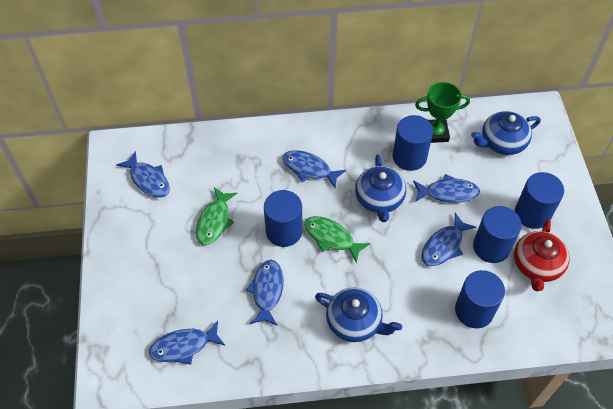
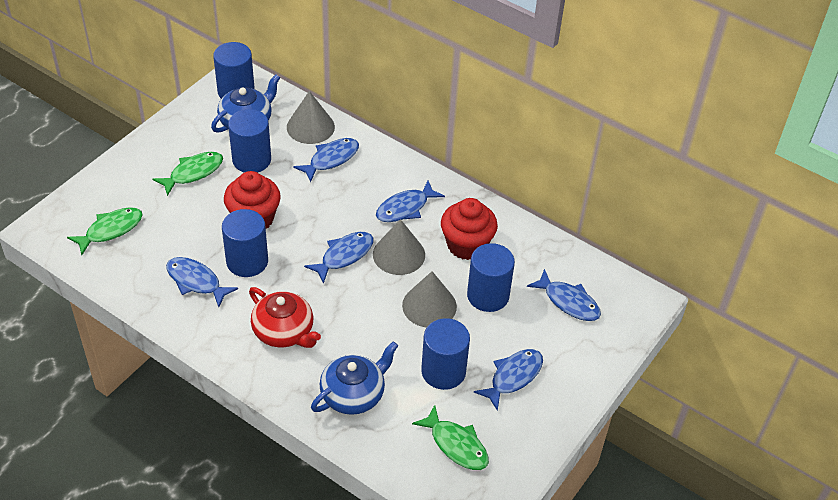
blue teapot: 3 -> 2
green fish: 2 -> 3
green trophy: 1 -> 0
grey cone: 0 -> 3
red cupcake: 0 -> 2

